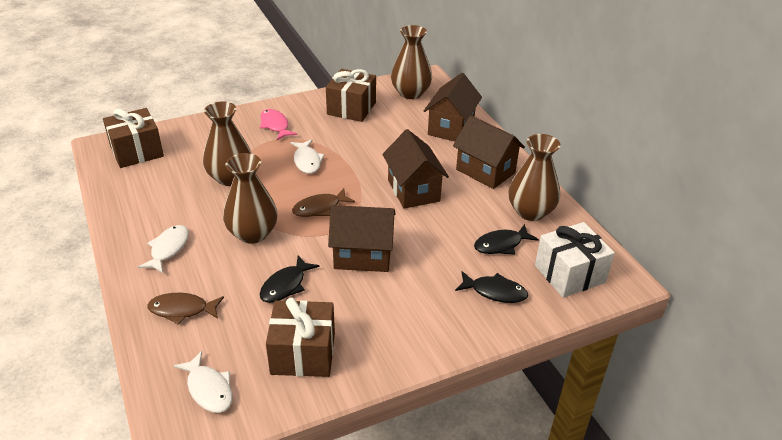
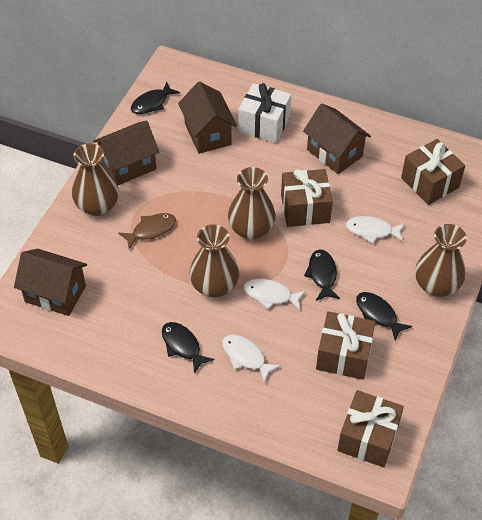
black fish: 3 -> 4
brown fish: 2 -> 1
brown gift: 3 -> 4
pink fish: 1 -> 0

